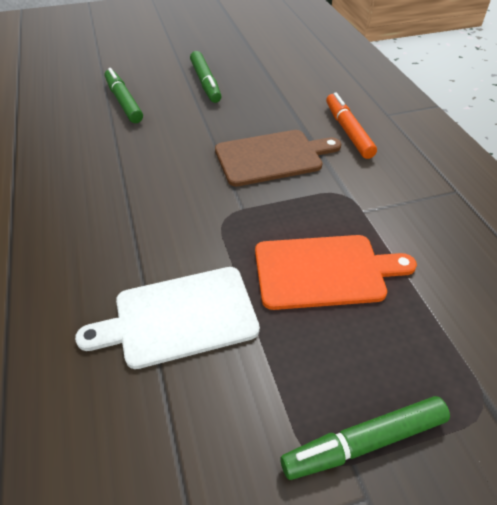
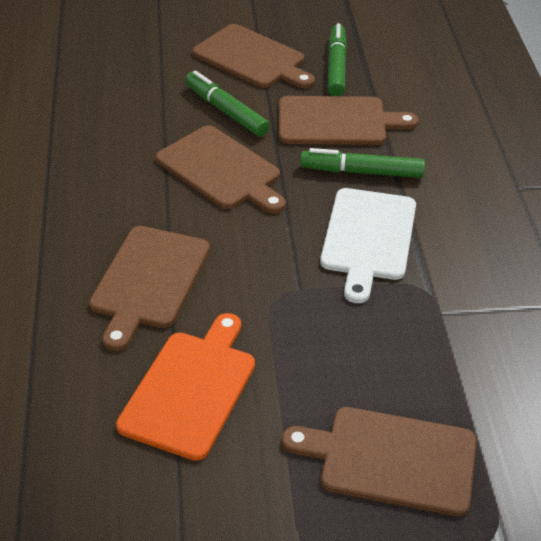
brown cutting board: 1 -> 5
orange marker: 1 -> 0

